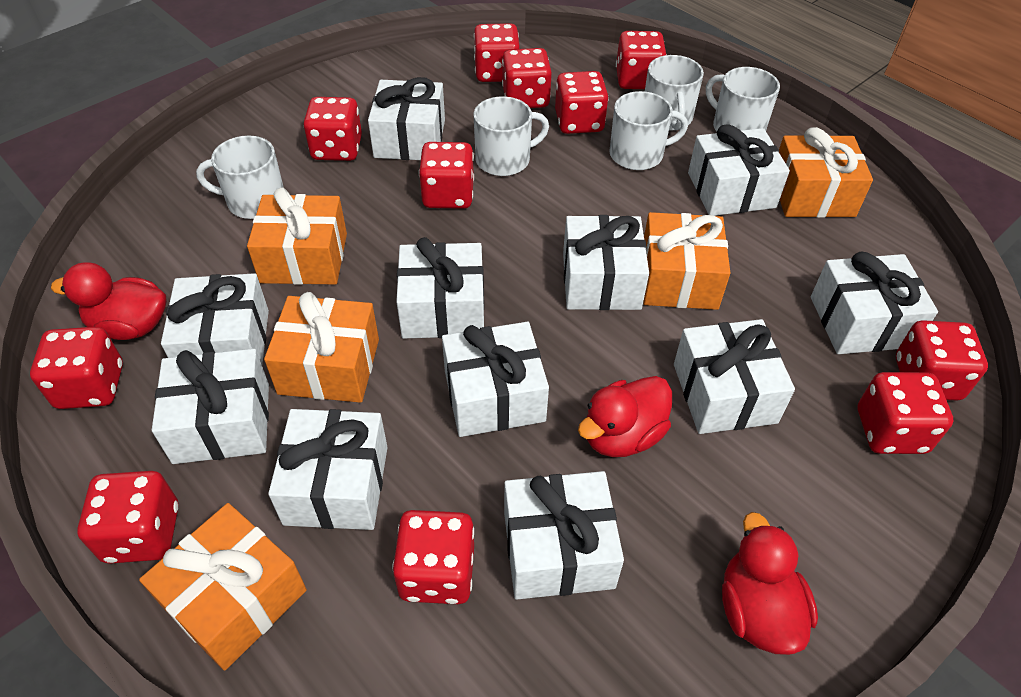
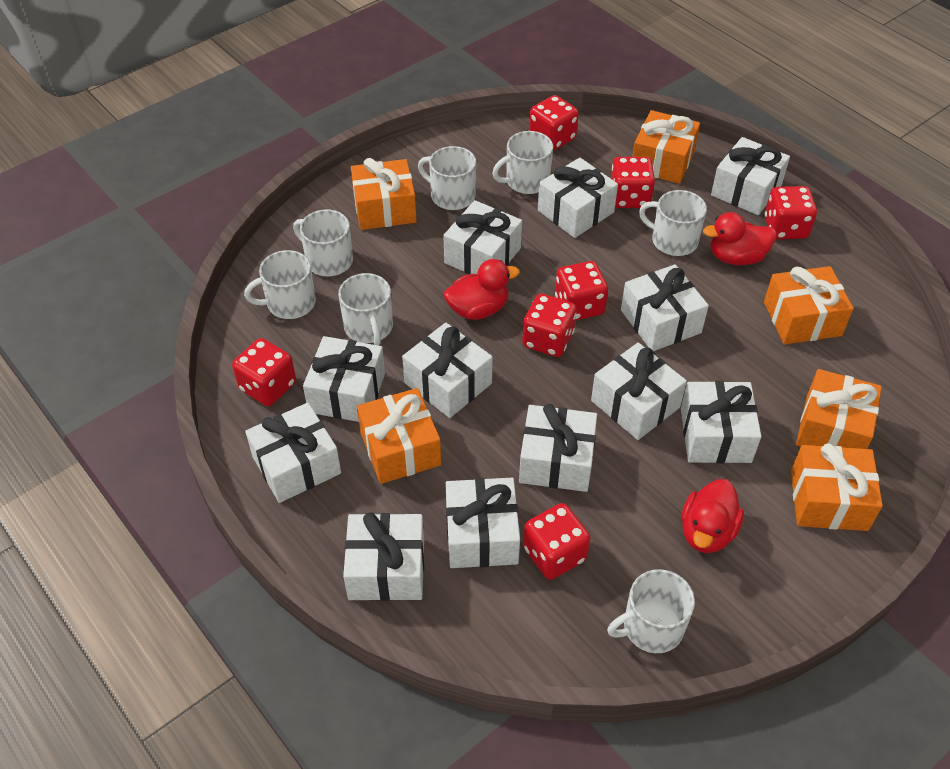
orange gift: 5 -> 6
red dice: 11 -> 7
white gift: 11 -> 12
white mug: 5 -> 7

